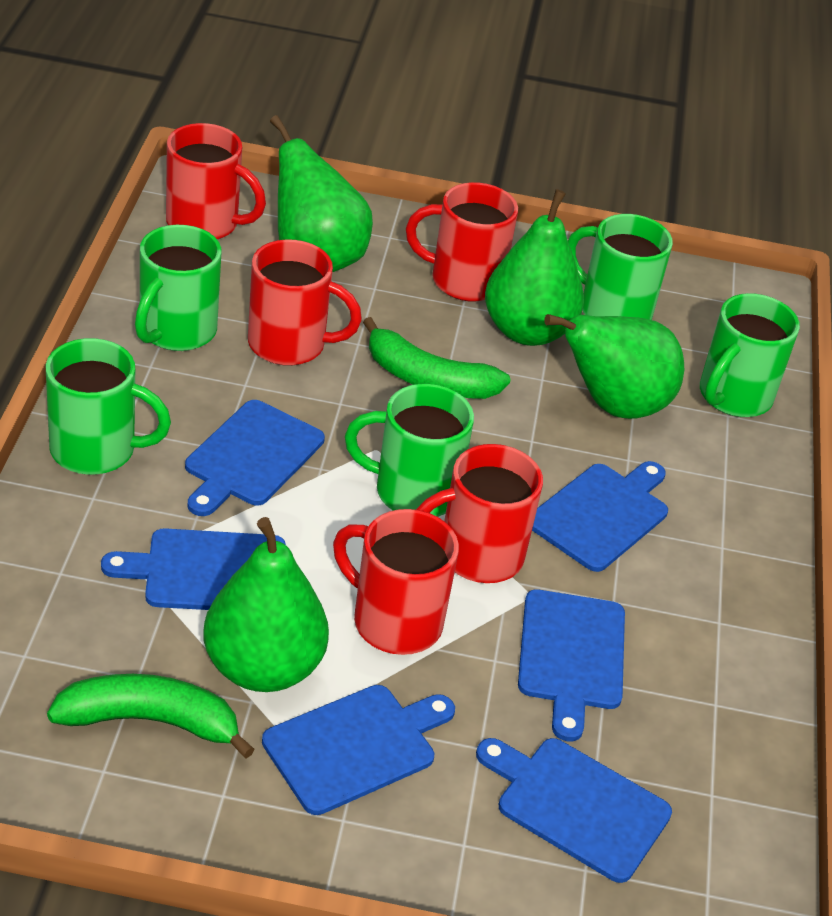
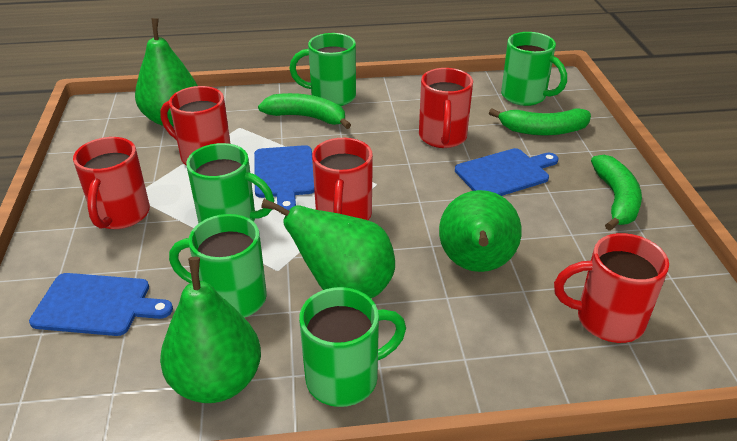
blue cutting board: 6 -> 3
green banana: 2 -> 3

